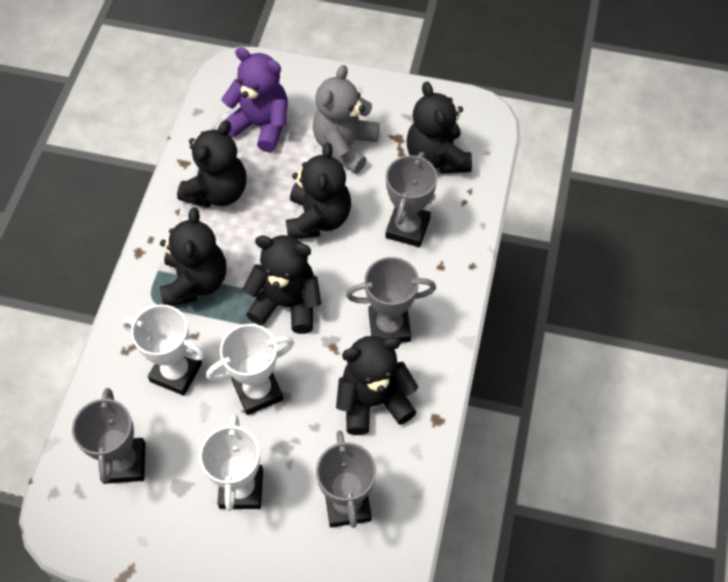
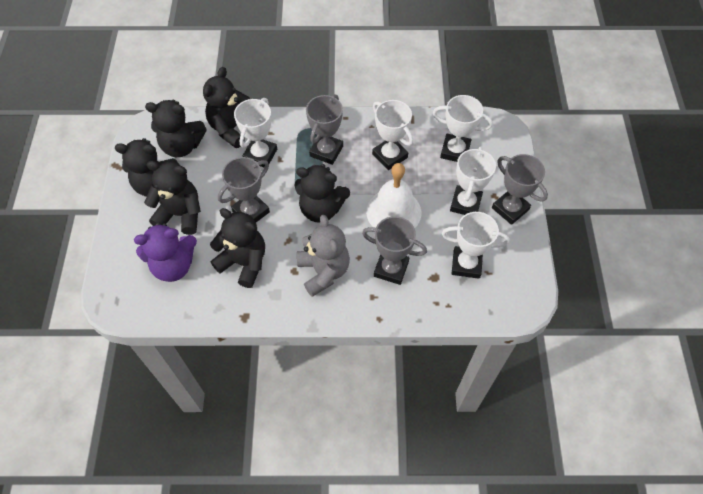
white bell: 0 -> 1
white trophy: 3 -> 5

